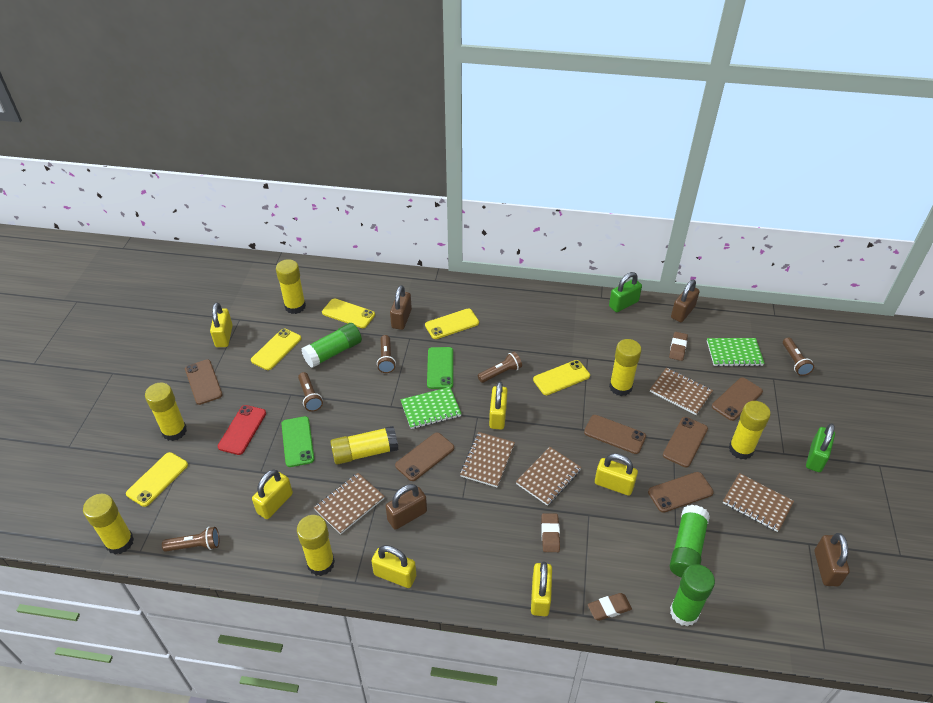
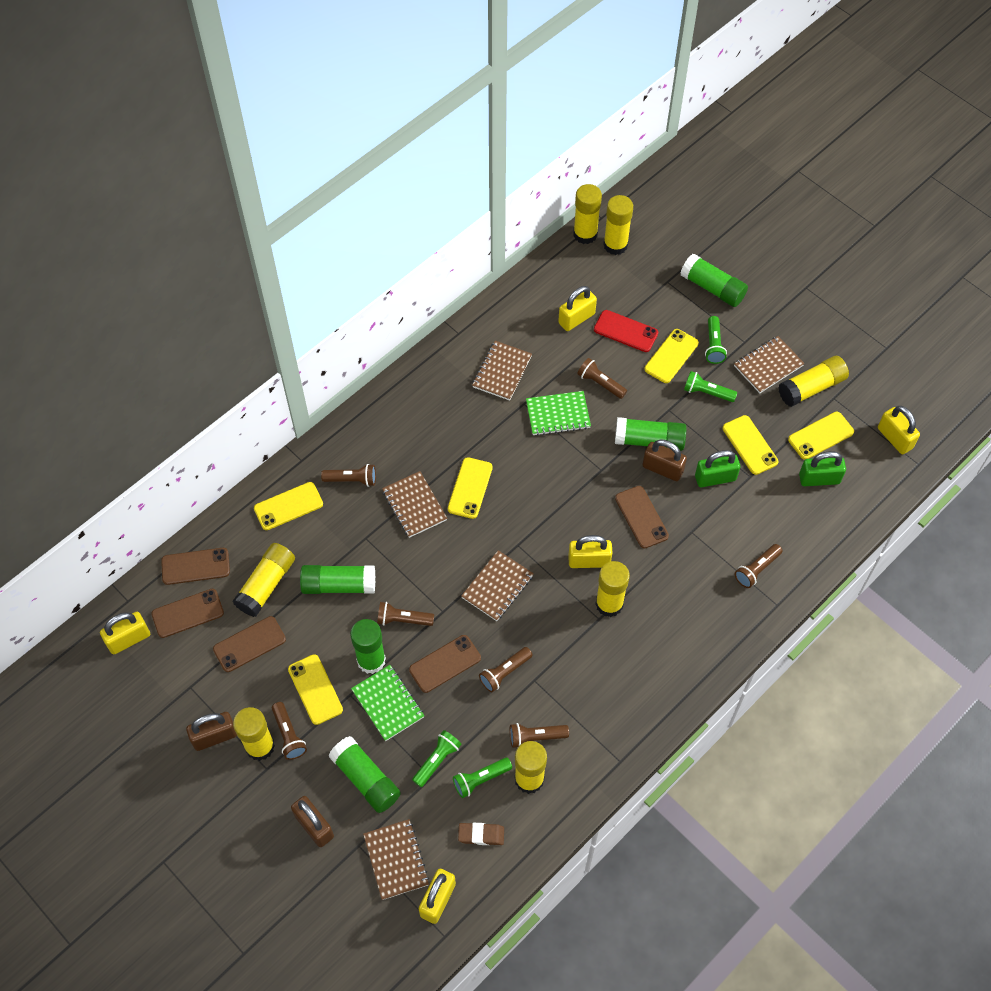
brown eraser: 3 -> 1
brown flashlight: 5 -> 7
brown padlock: 4 -> 3
brown phone: 6 -> 5
green flashlight: 0 -> 4
green glue stick: 3 -> 5
green phone: 2 -> 0
yellow padlock: 6 -> 5
yellow phone: 5 -> 6

